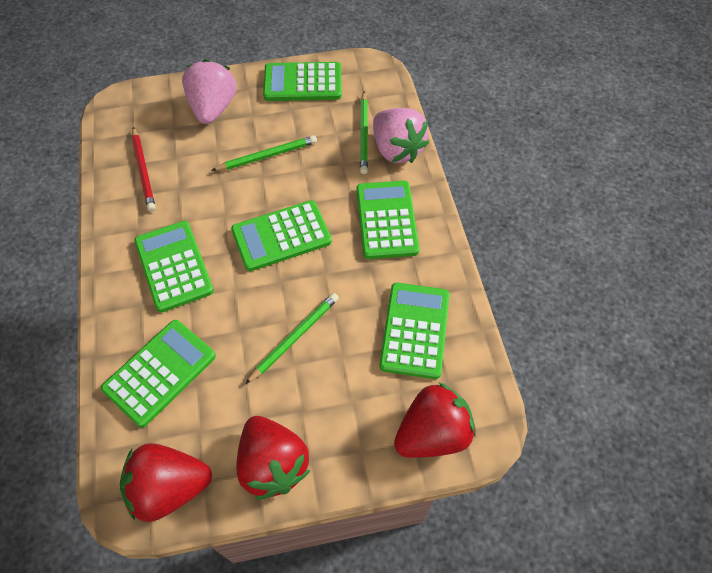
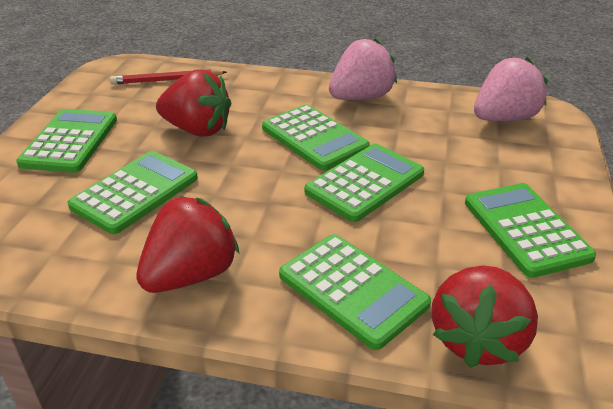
green pencil: 3 -> 0

